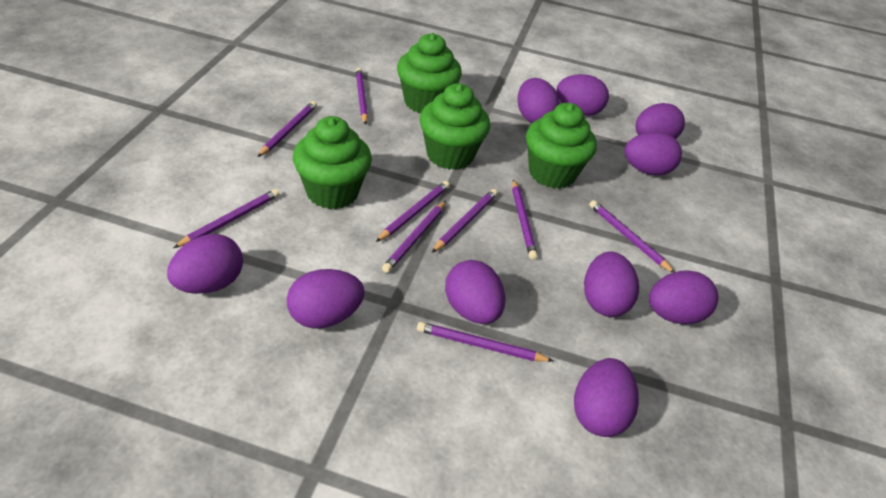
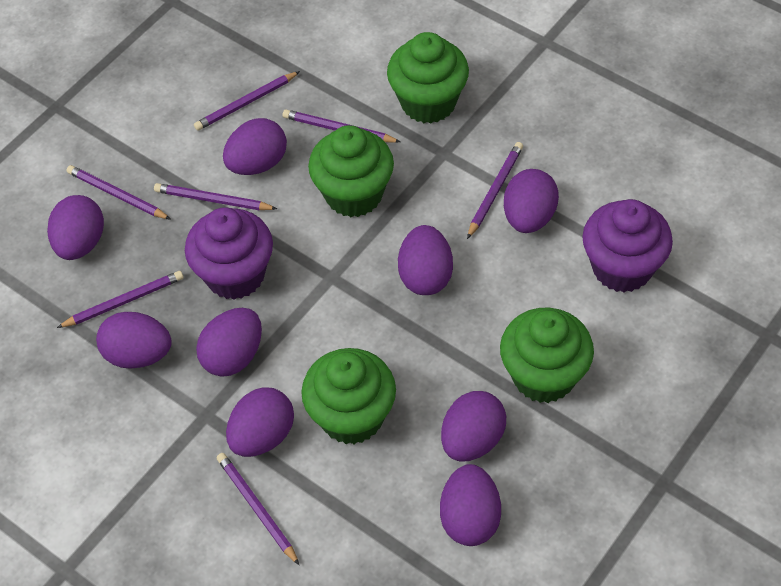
purple cupcake: 0 -> 2
purple egg: 10 -> 9
purple pencil: 9 -> 7

